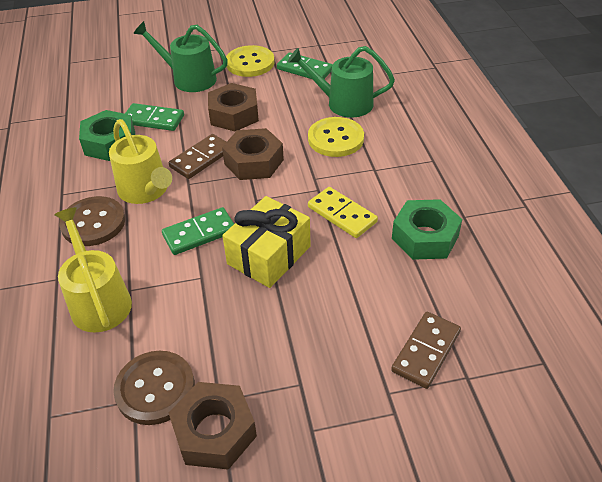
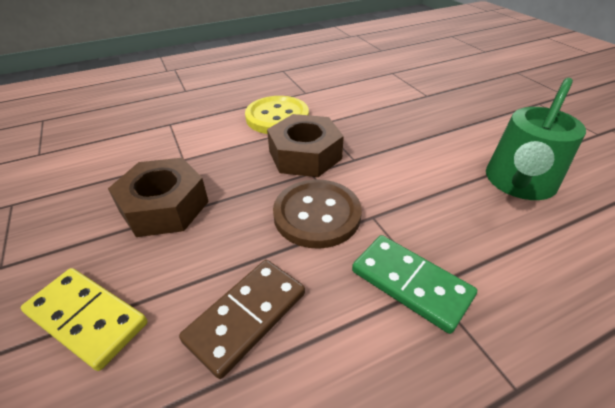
brown button: 2 -> 1
brown domino: 2 -> 1
brown nut: 3 -> 2
green domino: 3 -> 1
green nut: 2 -> 0
green watering can: 2 -> 1
yellow button: 2 -> 1
yellow gift: 1 -> 0
yellow watering can: 2 -> 0

